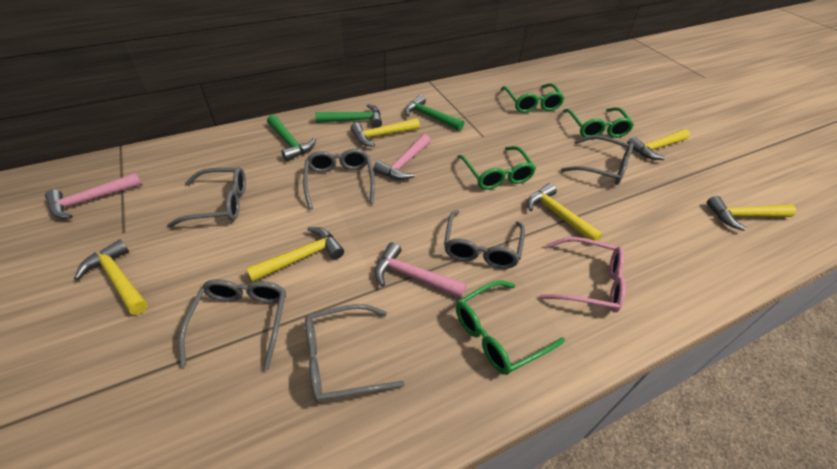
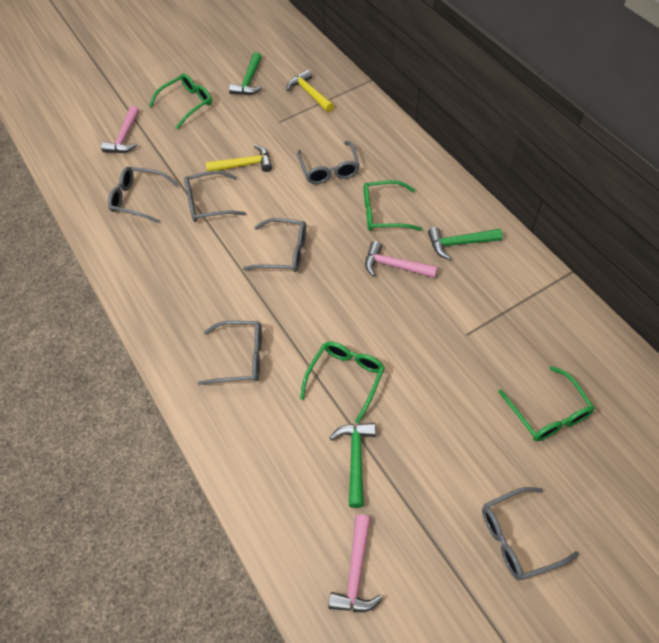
pink glasses: 1 -> 0
yellow hammer: 6 -> 2

